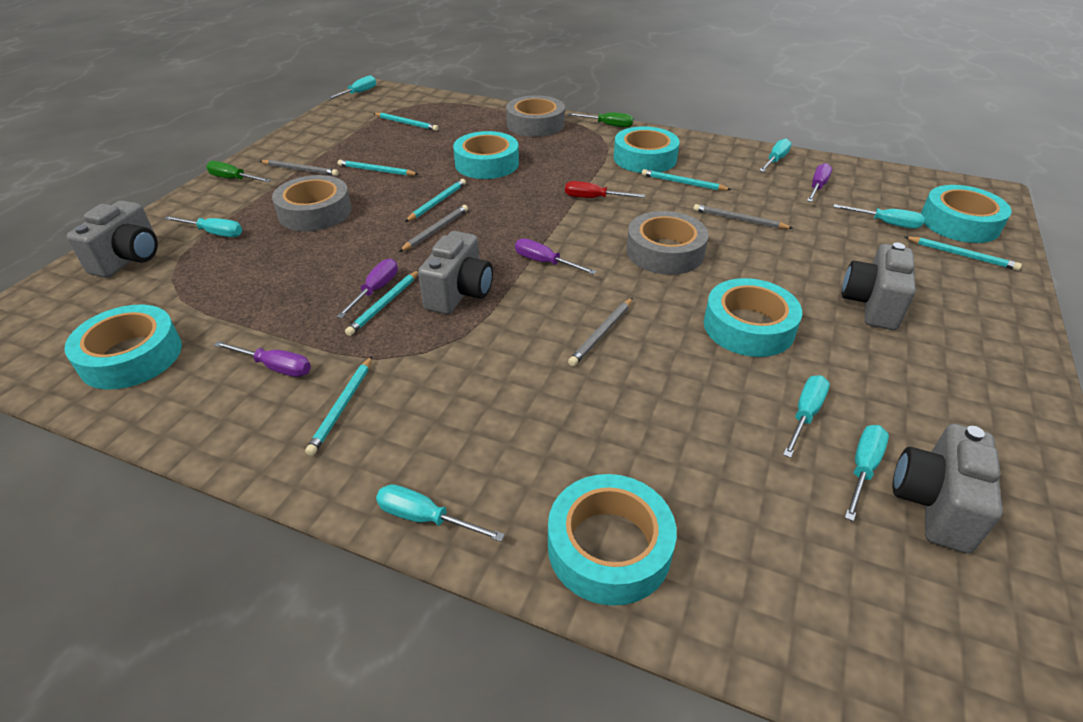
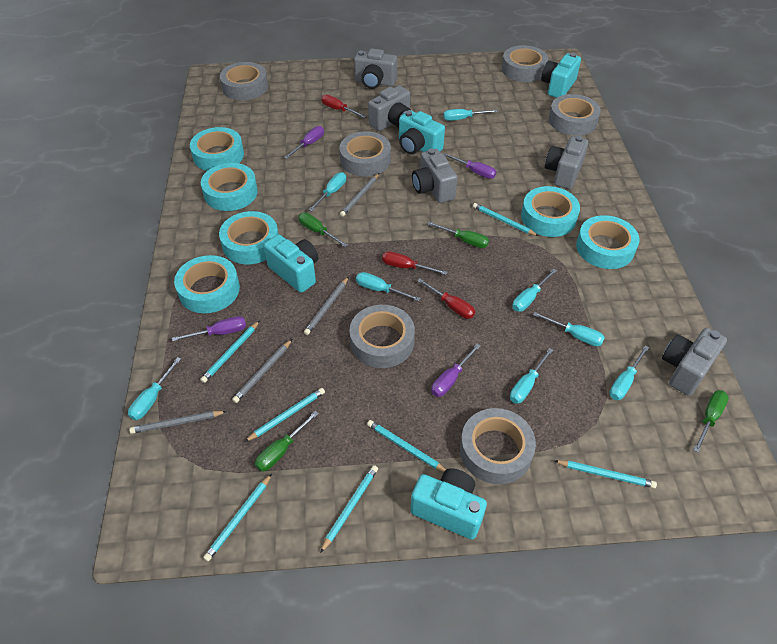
green screwdriver: 2 -> 4
grey camera: 4 -> 5
grey tape: 3 -> 6
red screwdriver: 1 -> 3
turquoise camera: 0 -> 4
turquoise screwdriver: 7 -> 8

